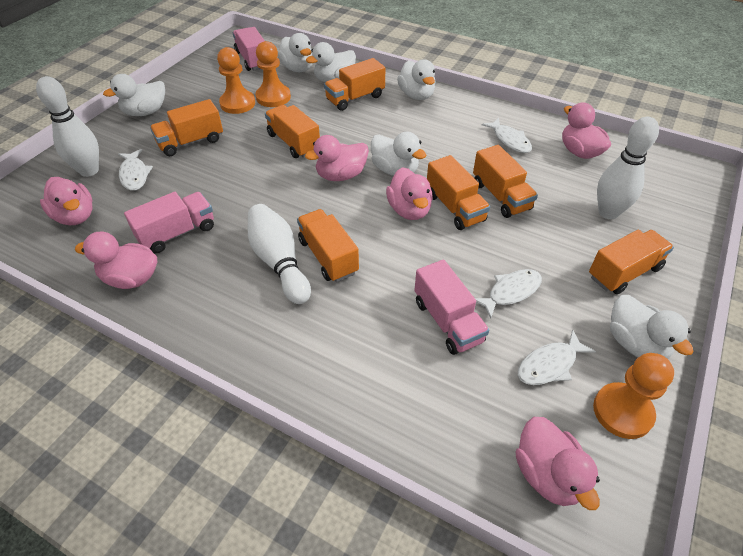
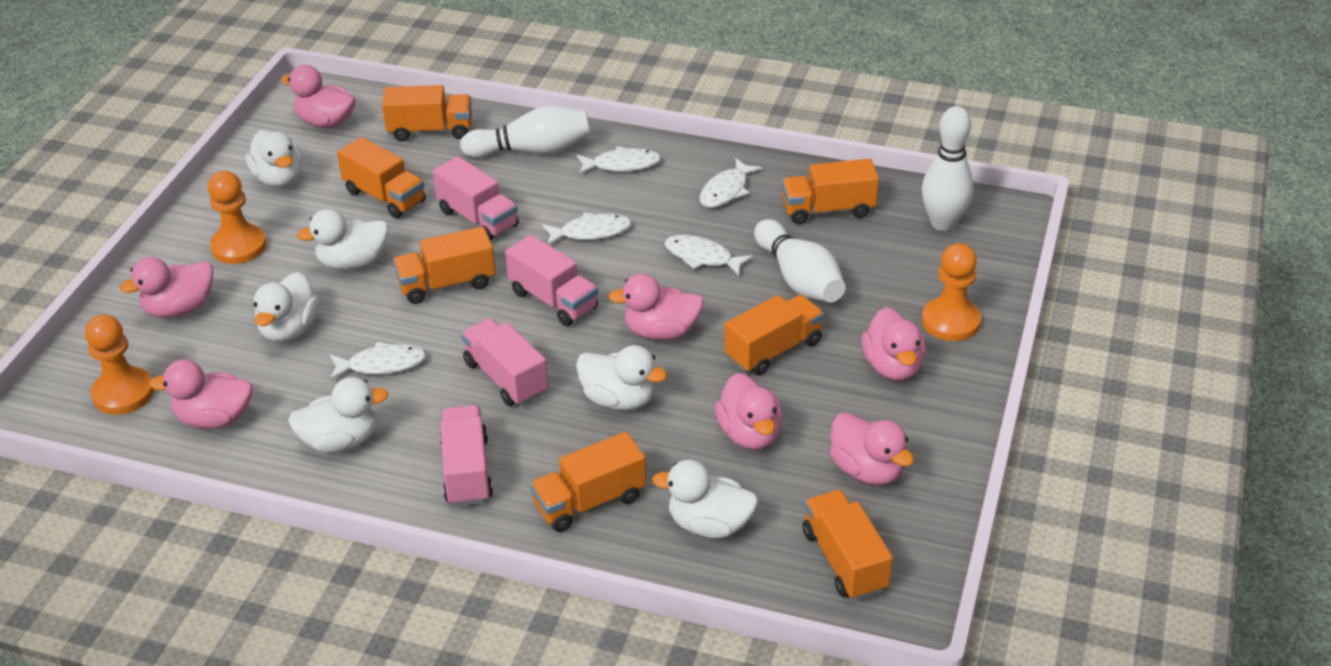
pink duck: 6 -> 7
pink truck: 3 -> 4
white fish: 4 -> 5

